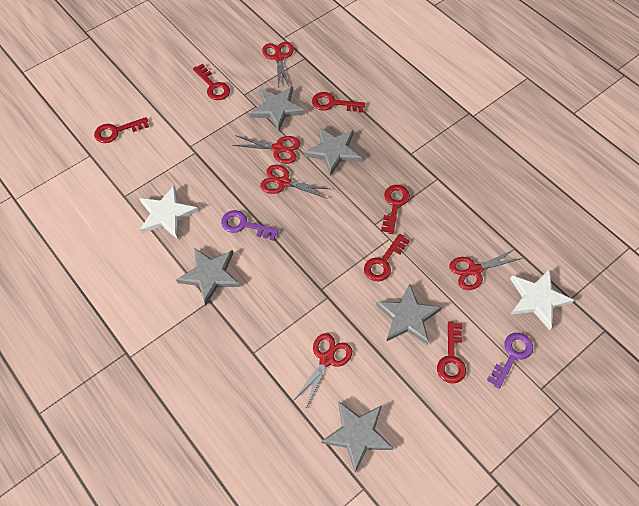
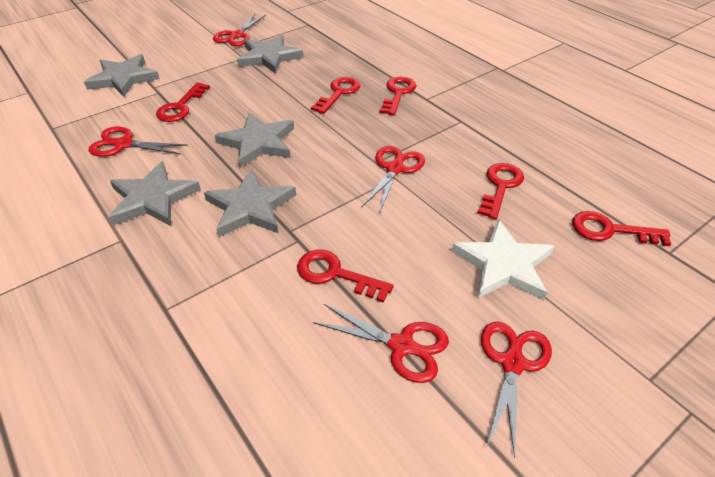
purple key: 2 -> 0
white star: 2 -> 1

